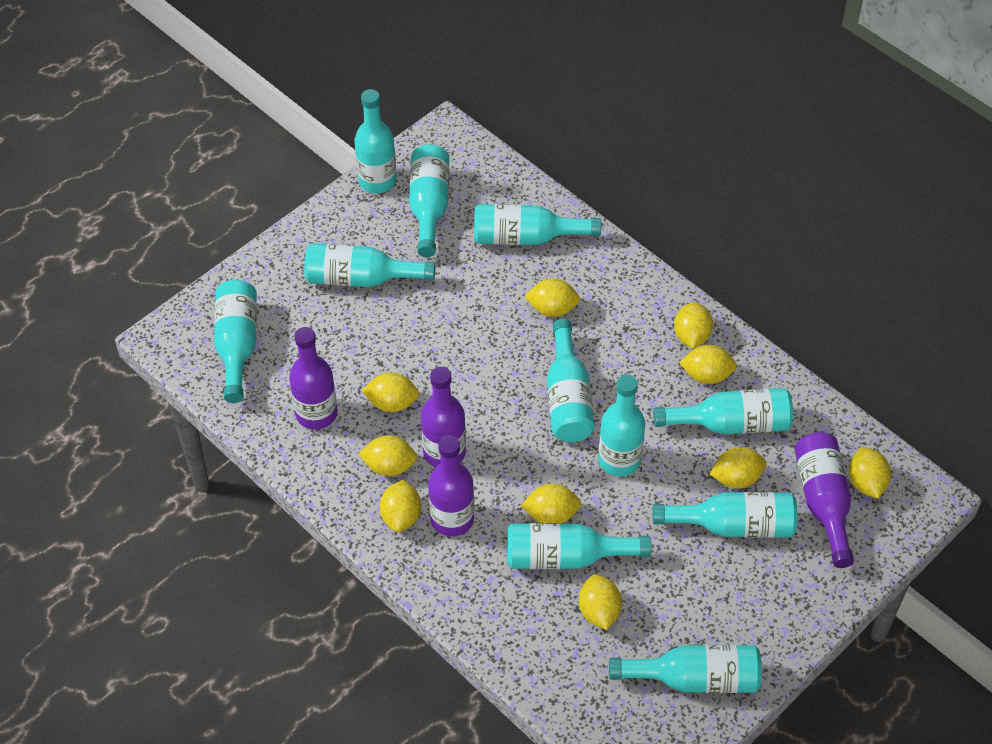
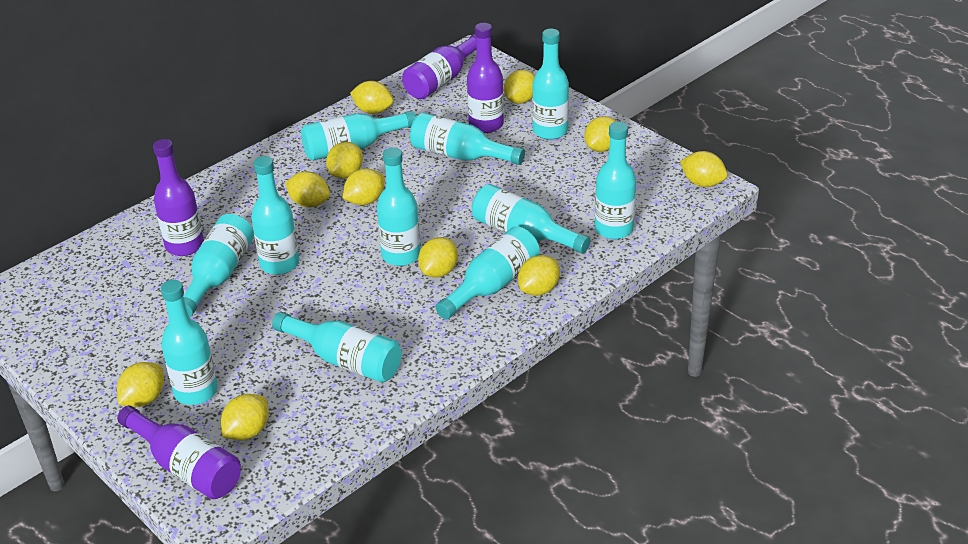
yellow lemon: 10 -> 11

